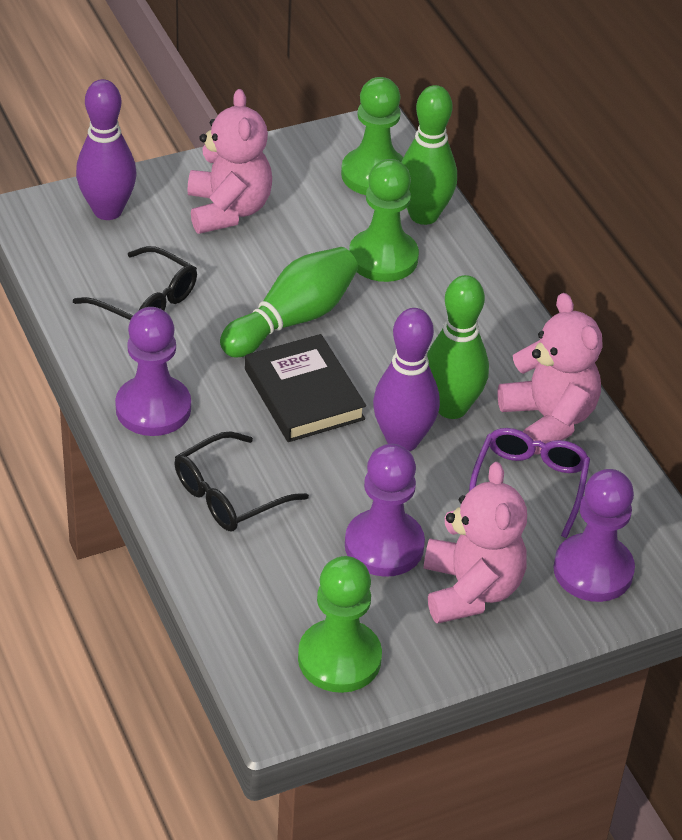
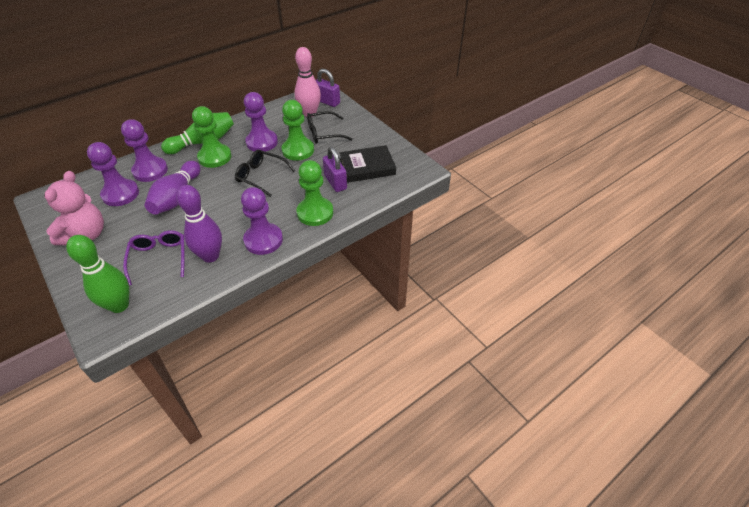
green bowling pin: 3 -> 2
pink bowling pin: 0 -> 1
pink teddy bear: 3 -> 1
purple padlock: 0 -> 2
purple pawn: 3 -> 4

